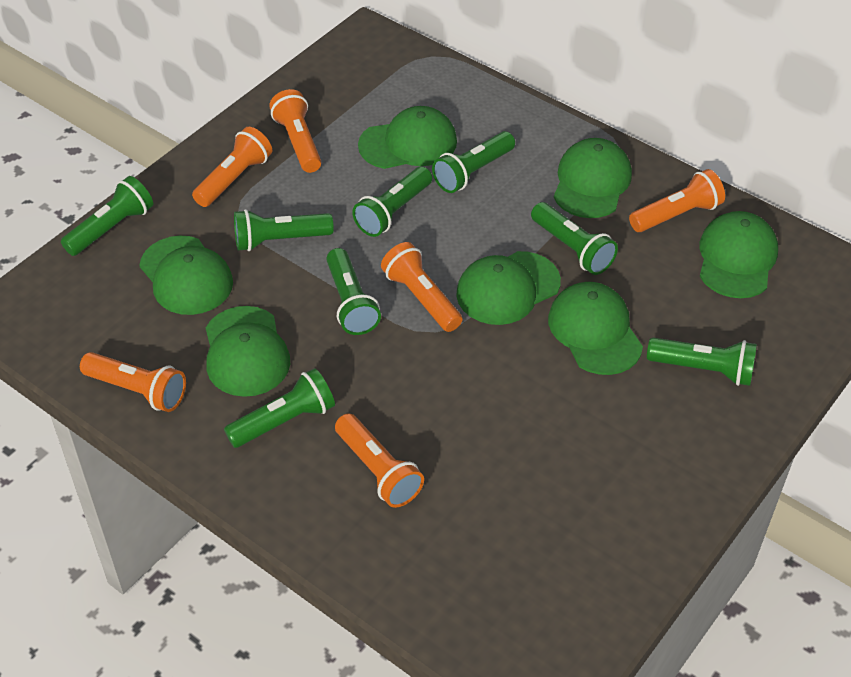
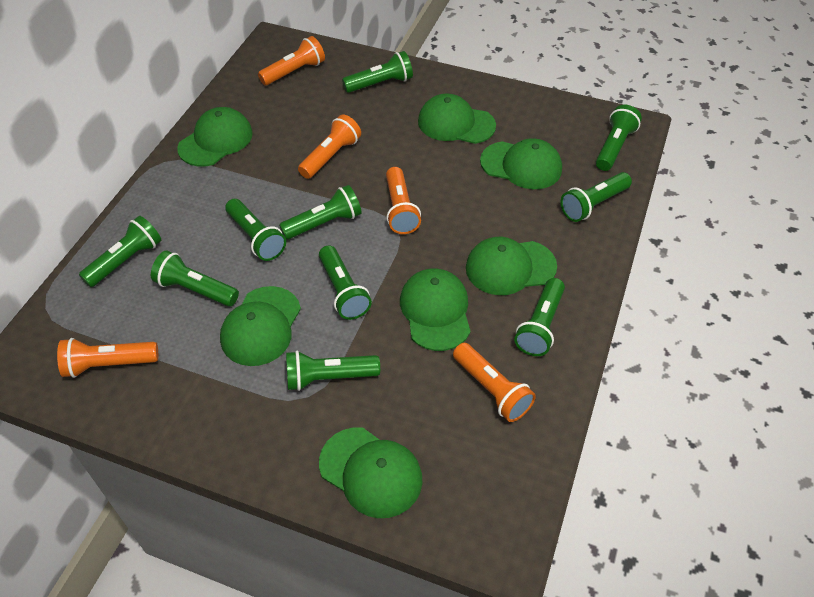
green flashlight: 8 -> 10
orange flashlight: 6 -> 5

